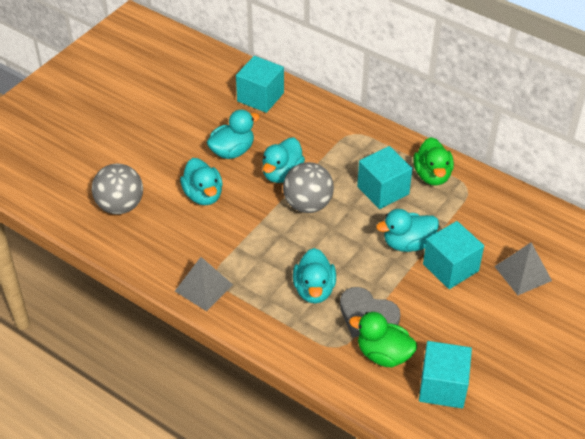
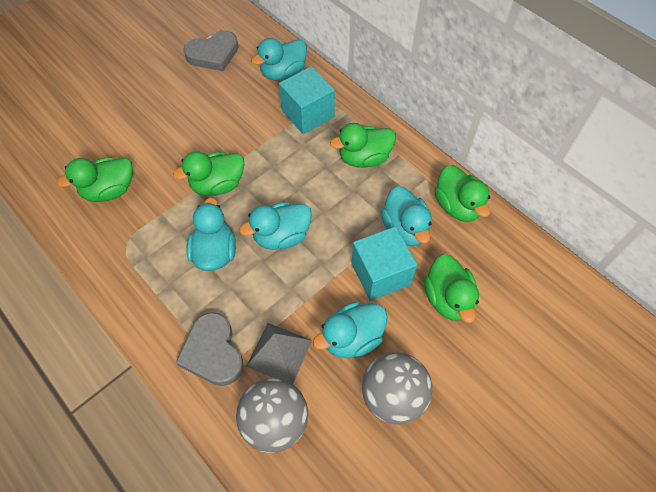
green duck: 2 -> 5
grey heart: 1 -> 2
grey pyramid: 2 -> 1
turquoise cube: 4 -> 2

